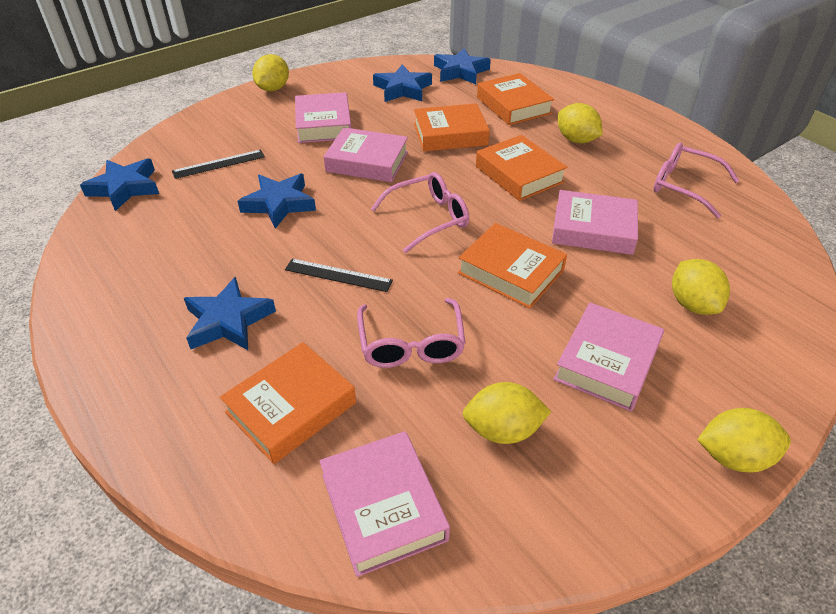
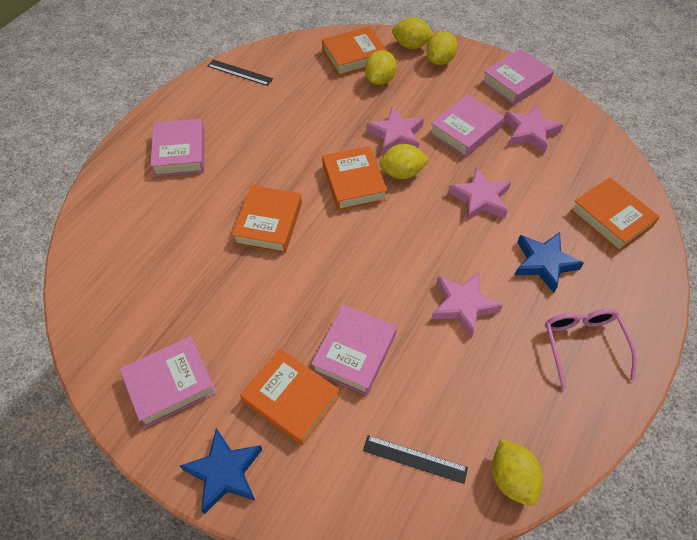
blue star: 5 -> 2
pink glasses: 3 -> 1
pink star: 0 -> 4

